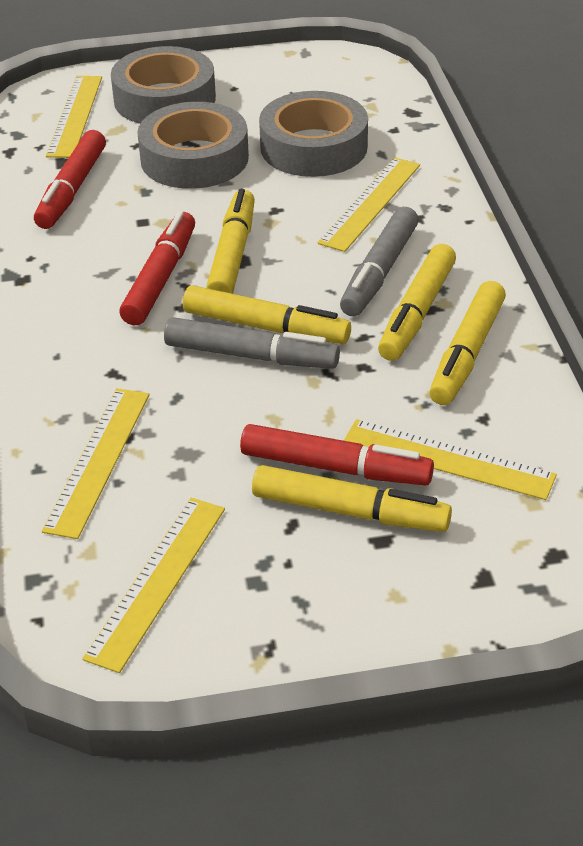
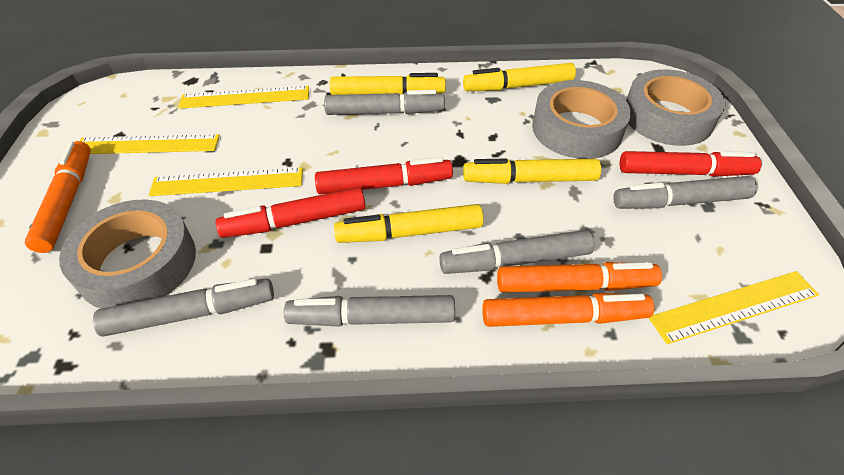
grey marker: 2 -> 5
orange marker: 0 -> 3
yellow marker: 5 -> 4
yellow ruler: 5 -> 4

